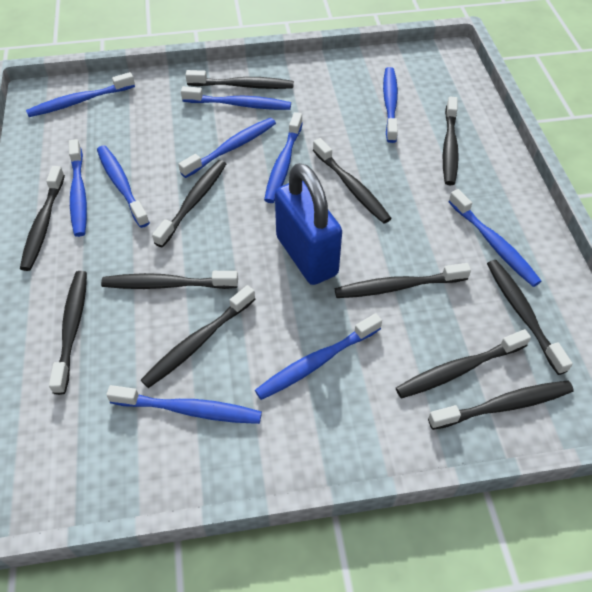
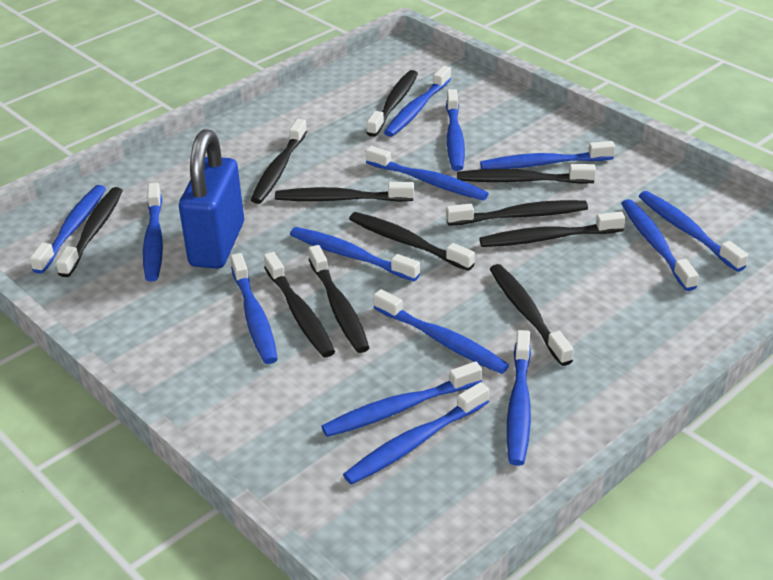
black toothbrush: 12 -> 11
blue toothbrush: 10 -> 14

